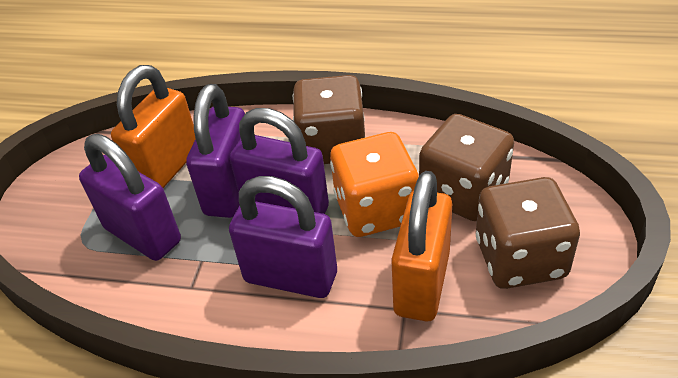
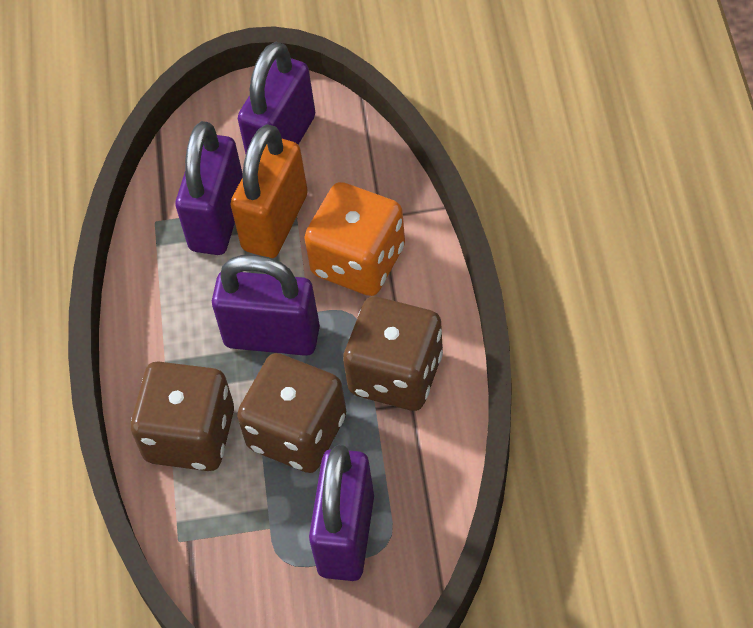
orange padlock: 2 -> 1

